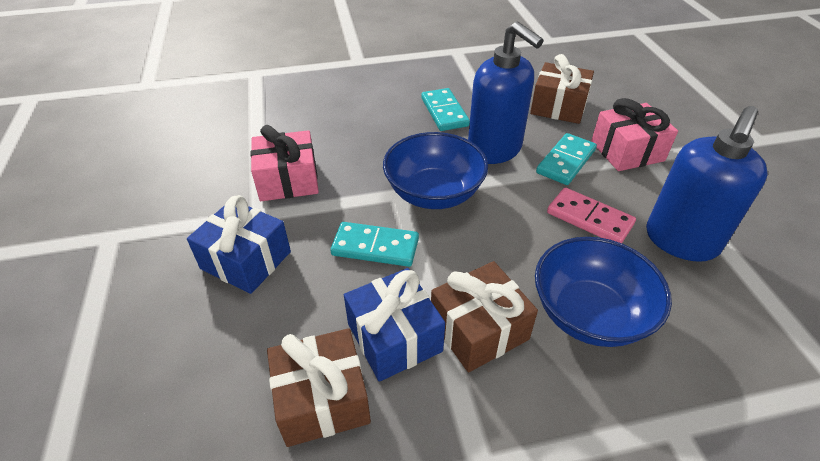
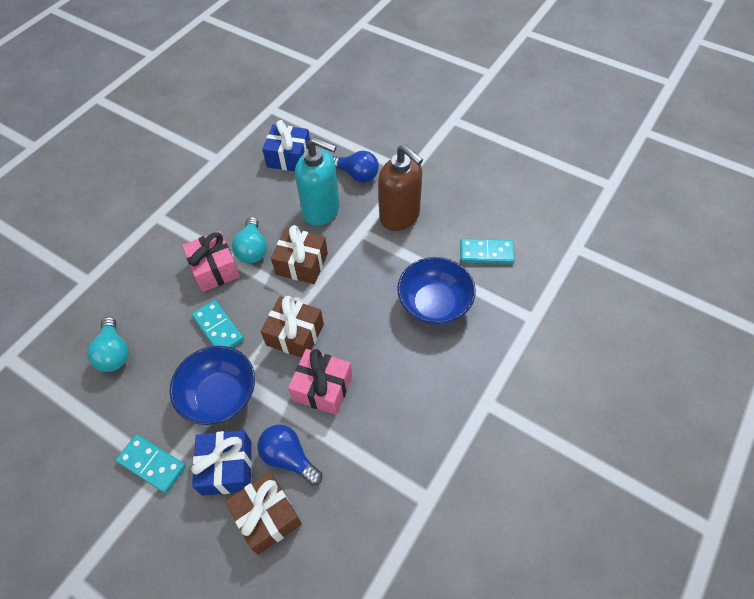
blue light bulb: 0 -> 2
blue soap dispenser: 2 -> 0
brown soap dispenser: 0 -> 1
pink domino: 1 -> 0
turquoise light bulb: 0 -> 2
turquoise soap dispenser: 0 -> 1

